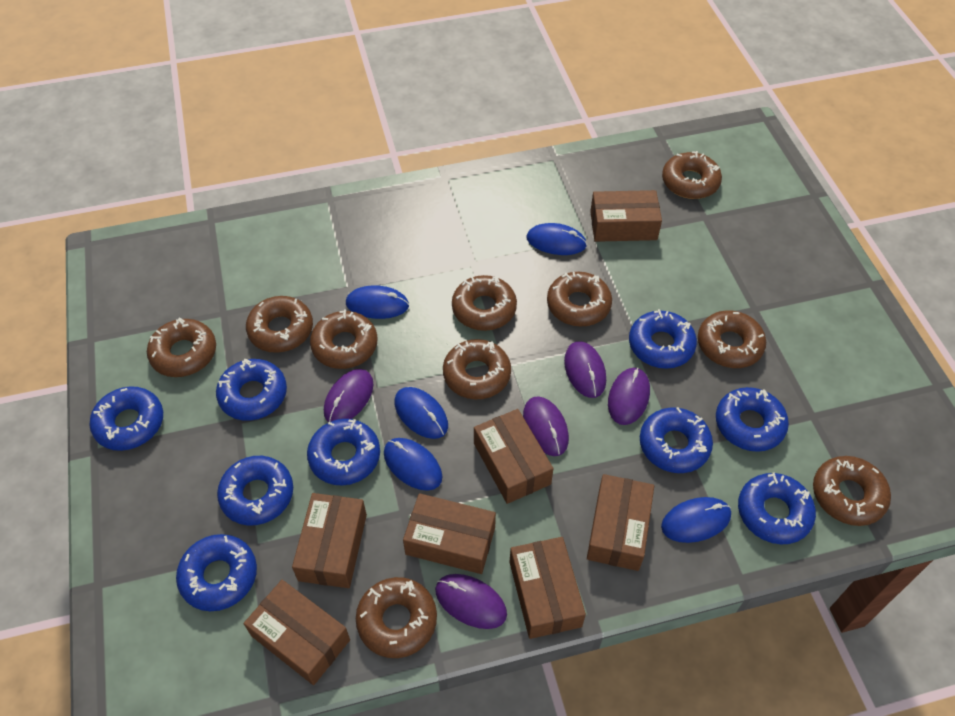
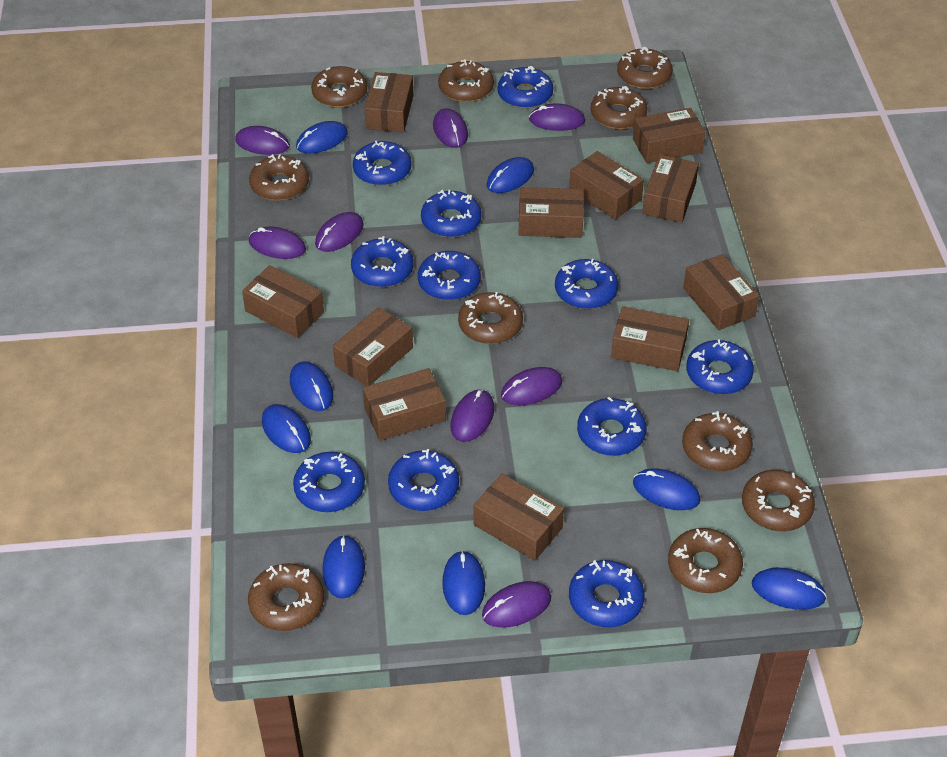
blue donut: 9 -> 11
blue mouse: 5 -> 8
brown box: 7 -> 11
purple mouse: 5 -> 8

